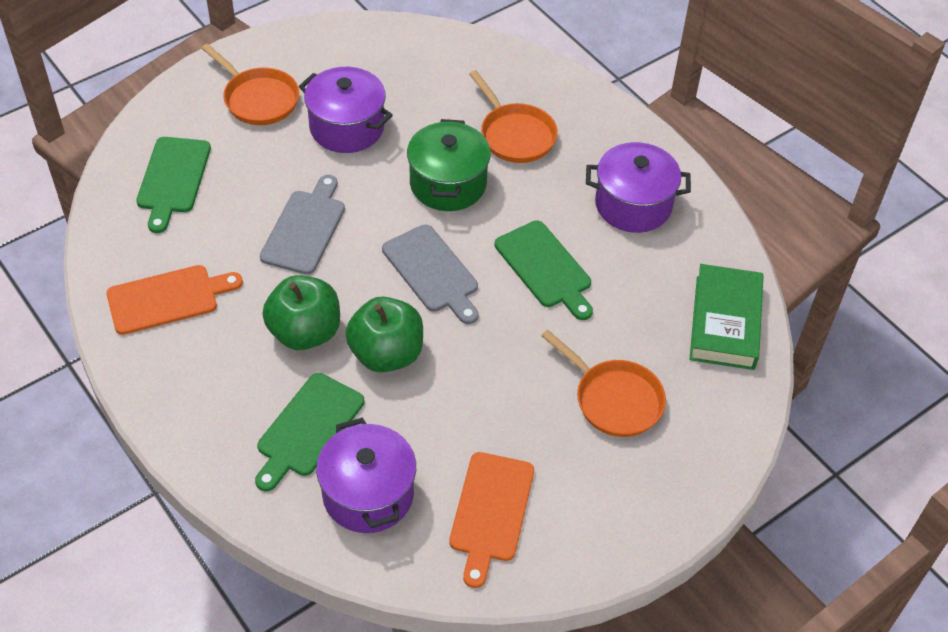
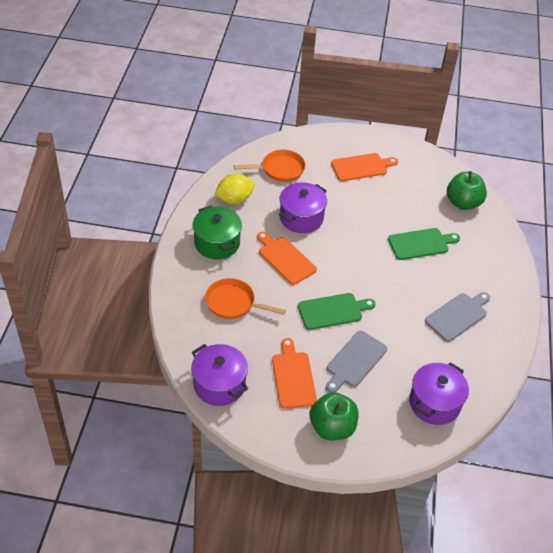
green book: 1 -> 0
green cutting board: 3 -> 2
orange cutting board: 2 -> 3
orange pan: 3 -> 2
yellow lemon: 0 -> 1

